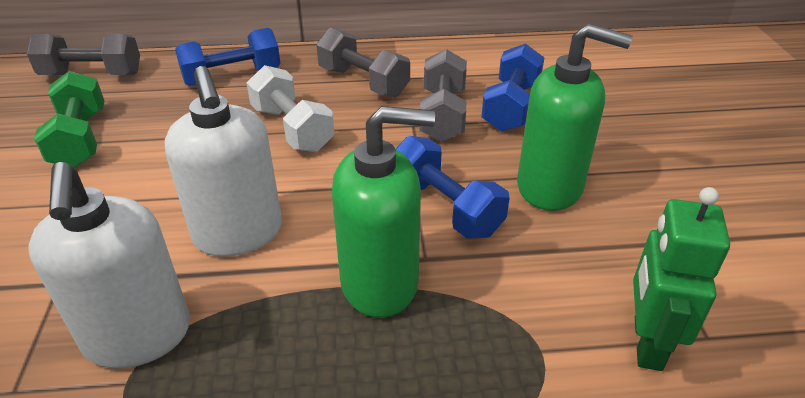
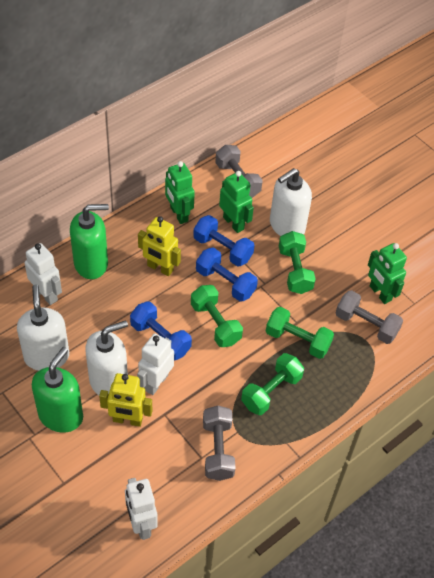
green dumbbell: 1 -> 4
green robot: 1 -> 3
white dumbbell: 1 -> 0
white robot: 0 -> 3
white soap dispenser: 2 -> 3
yellow robot: 0 -> 2

